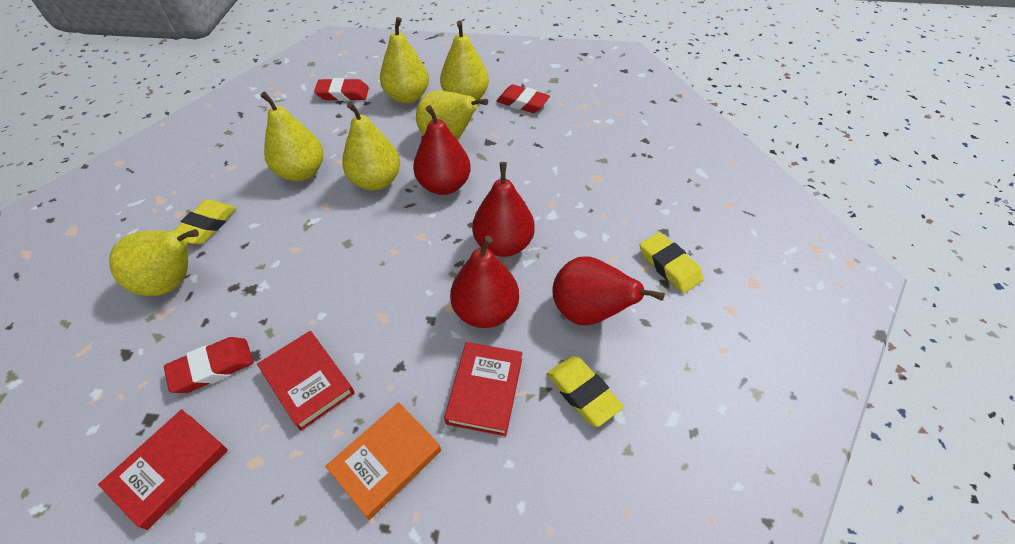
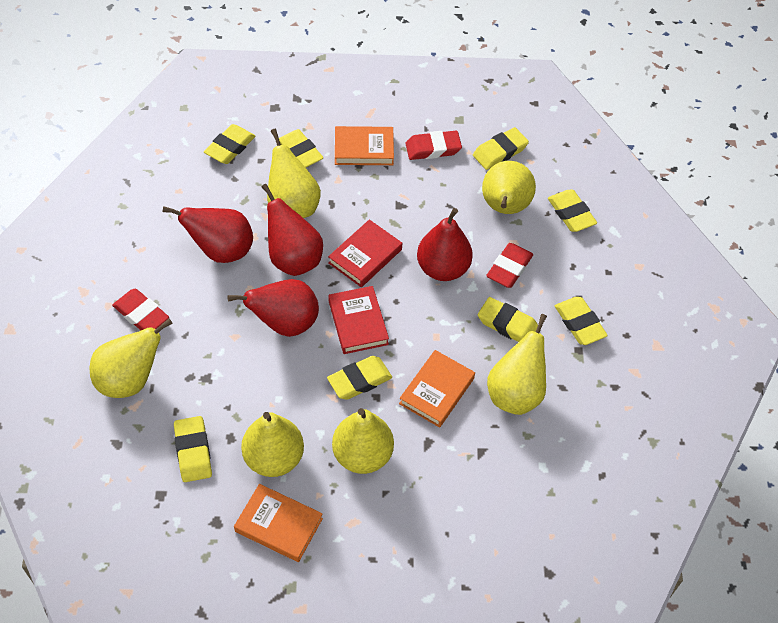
orange book: 1 -> 3
red book: 3 -> 2
yellow eraser: 3 -> 8

